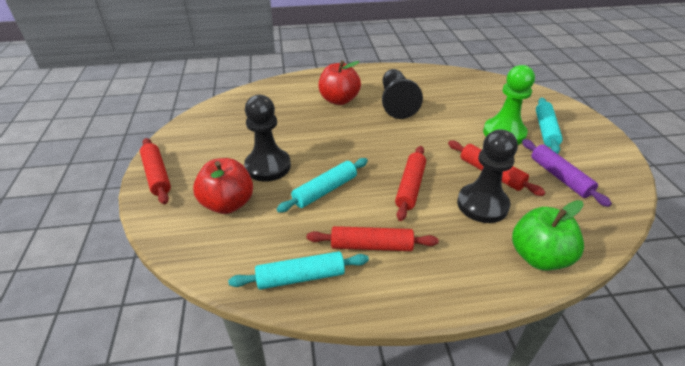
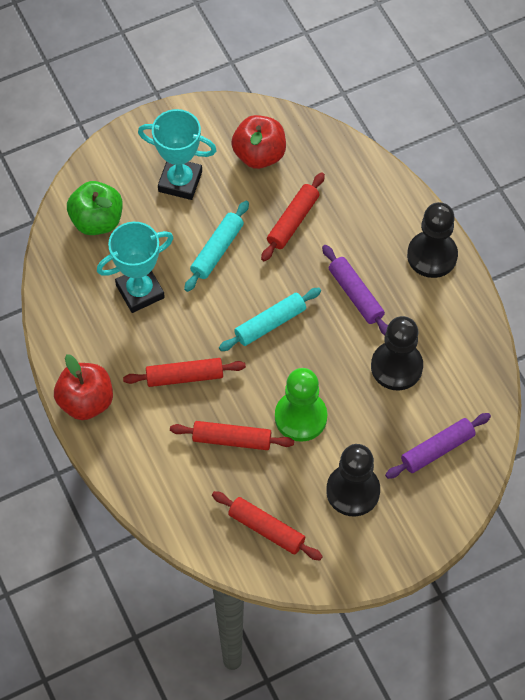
purple rolling pin: 1 -> 2
turquoise rolling pin: 3 -> 2
turquoise trophy: 0 -> 2

